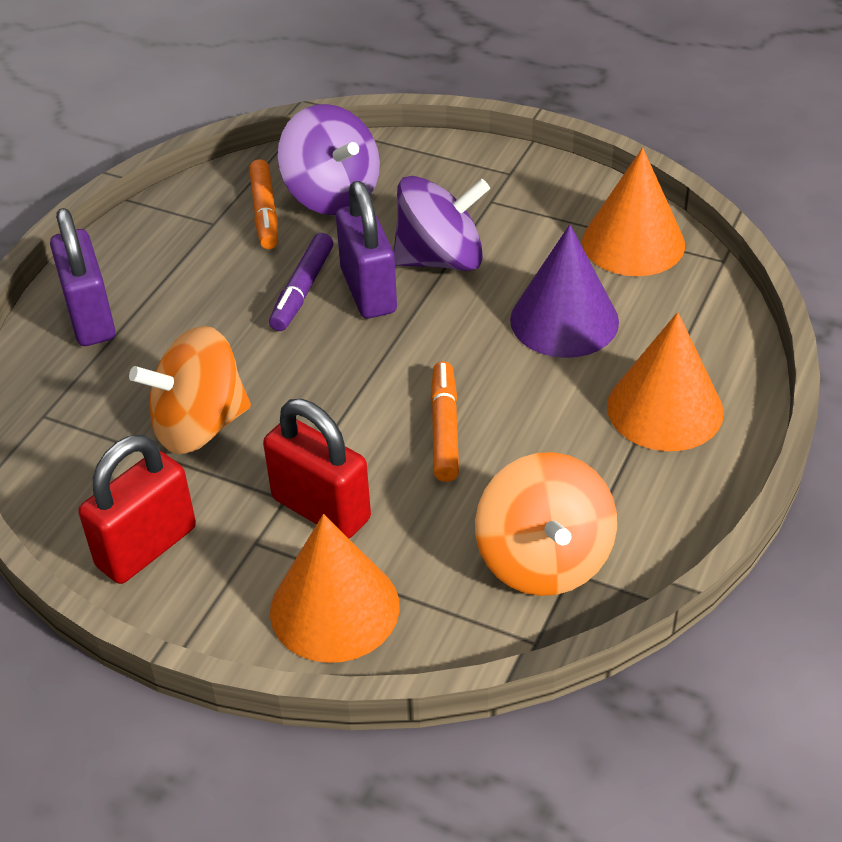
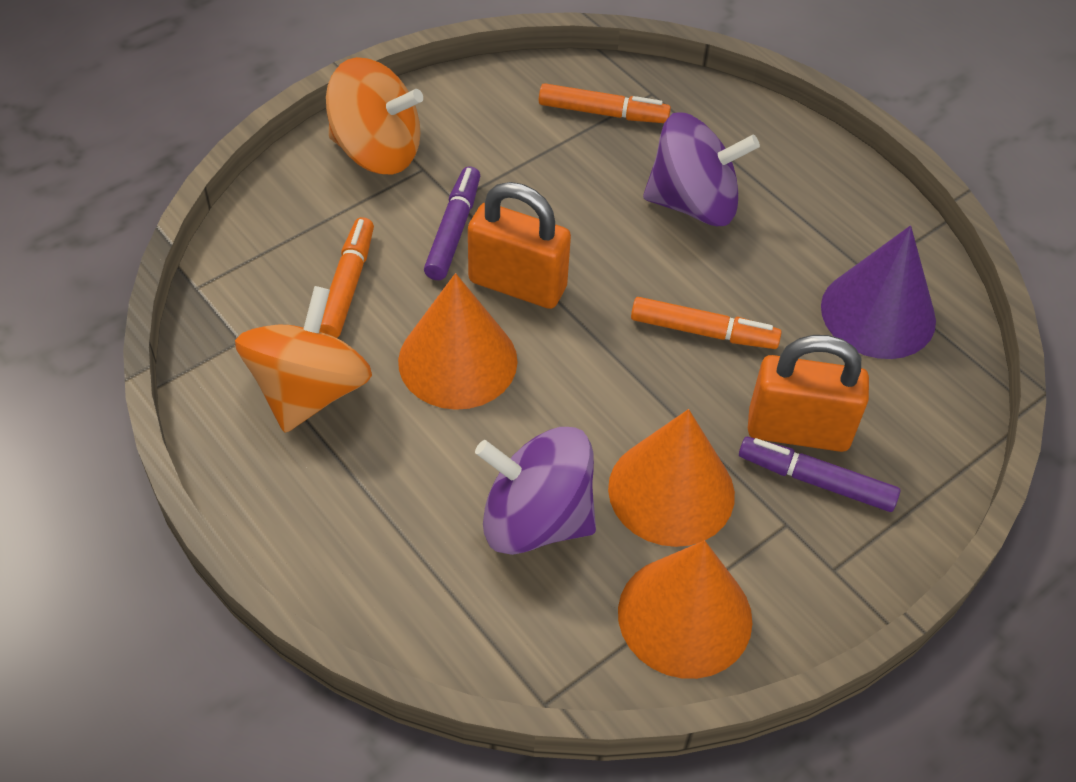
orange marker: 2 -> 3
orange padlock: 0 -> 2
purple marker: 1 -> 2
purple padlock: 2 -> 0
red padlock: 2 -> 0

